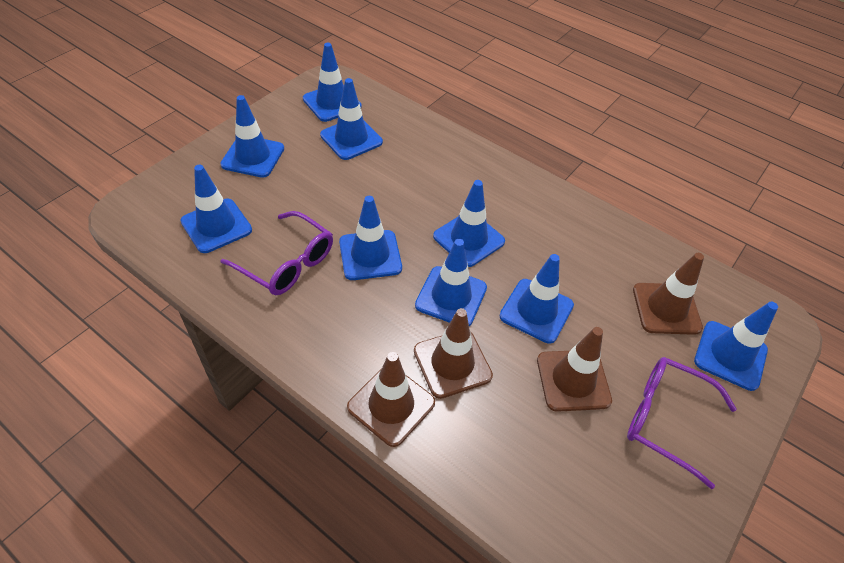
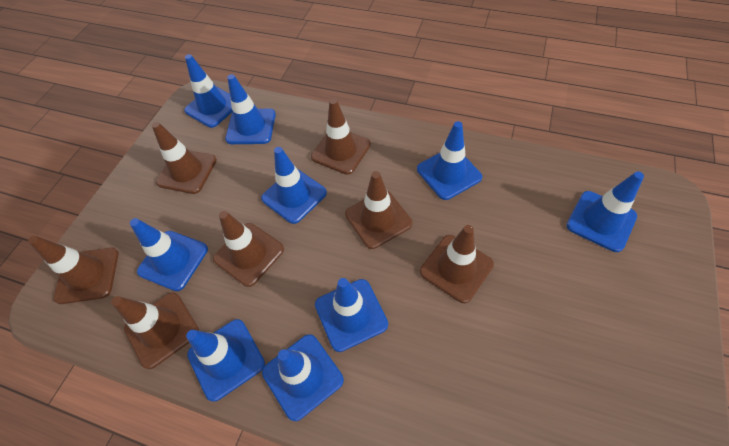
brown traffic cone: 4 -> 7
purple glasses: 2 -> 0

